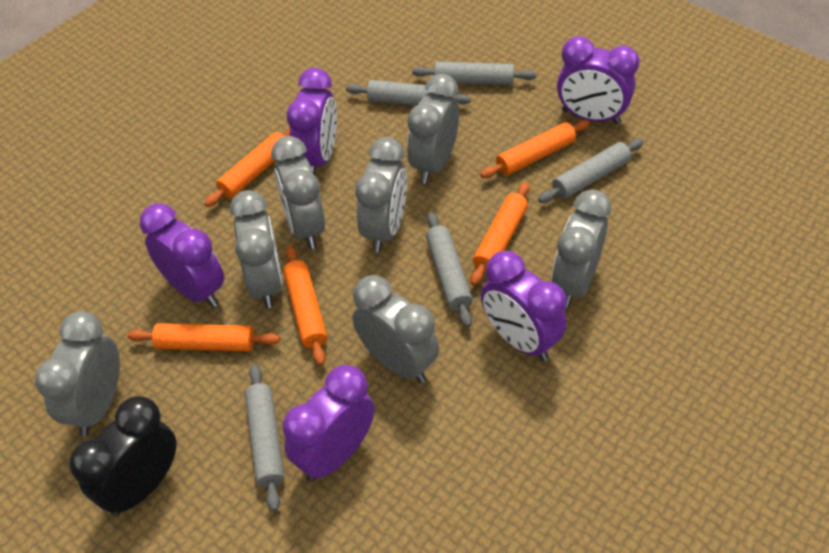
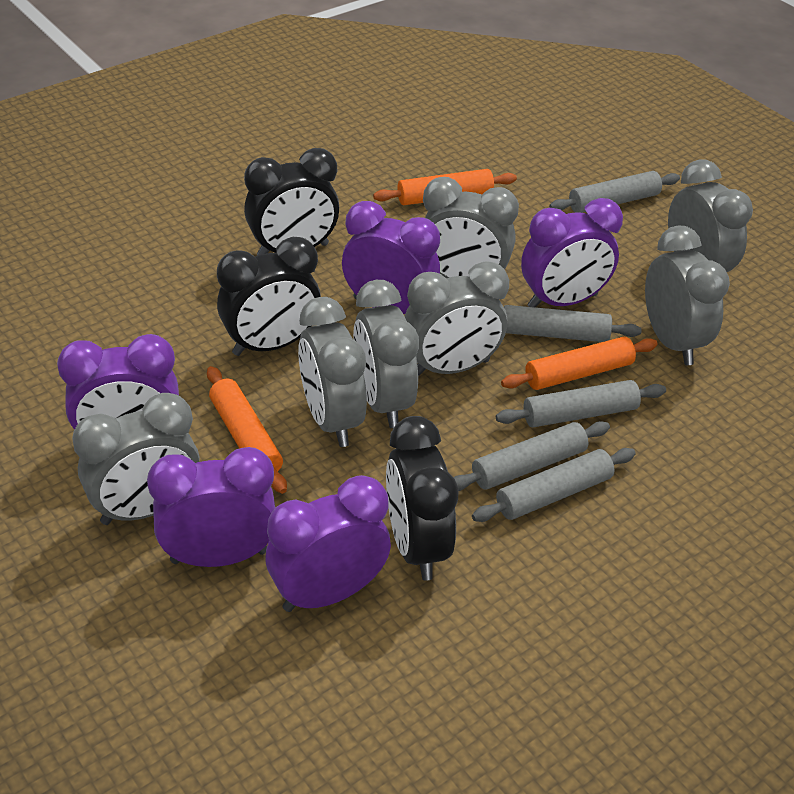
black clock: 1 -> 3
orange rolling pin: 5 -> 3

